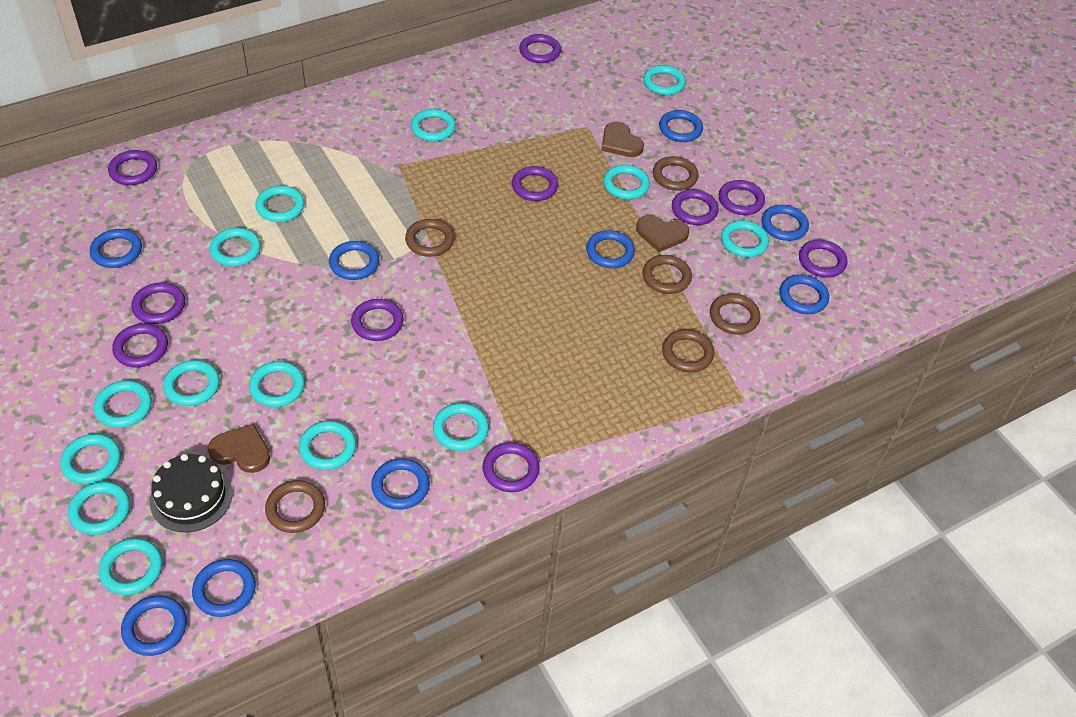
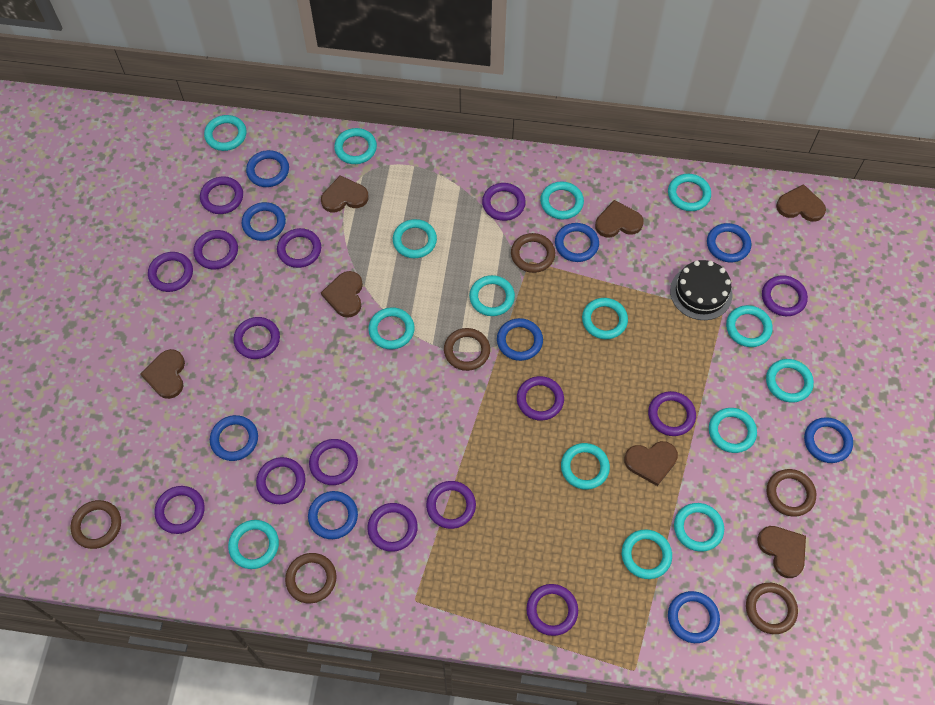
brown heart: 3 -> 7
purple ring: 10 -> 15
turquoise ring: 14 -> 15

